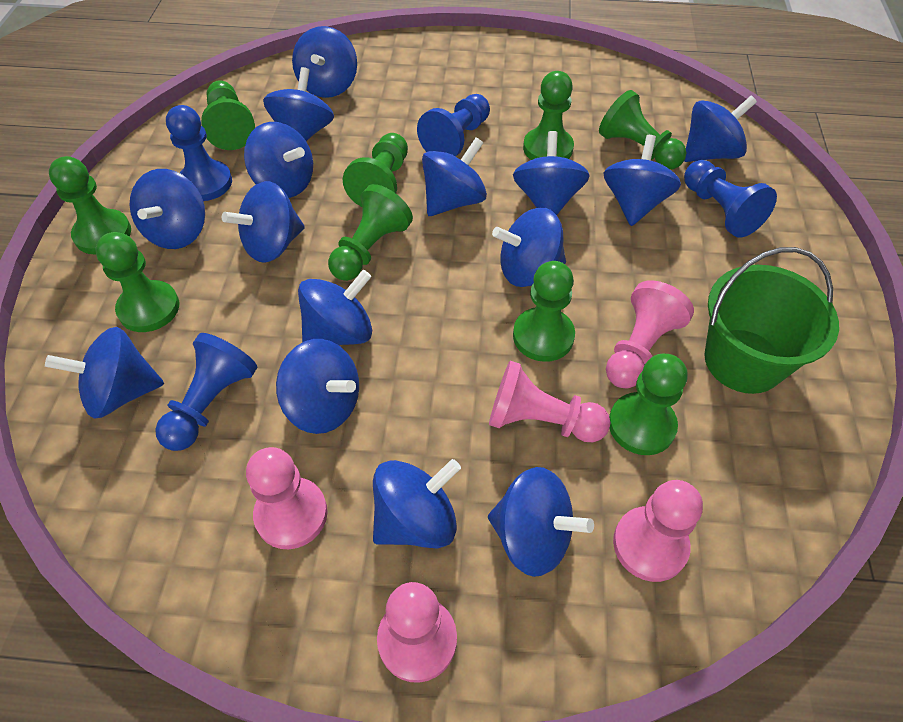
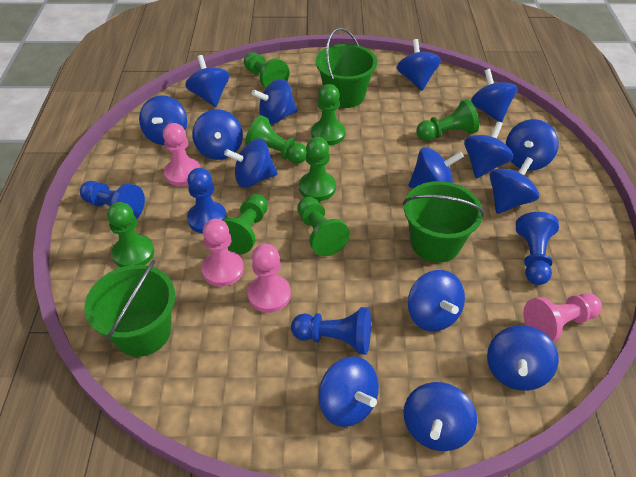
green bucket: 1 -> 3
green pawn: 9 -> 8
pink pawn: 5 -> 4

